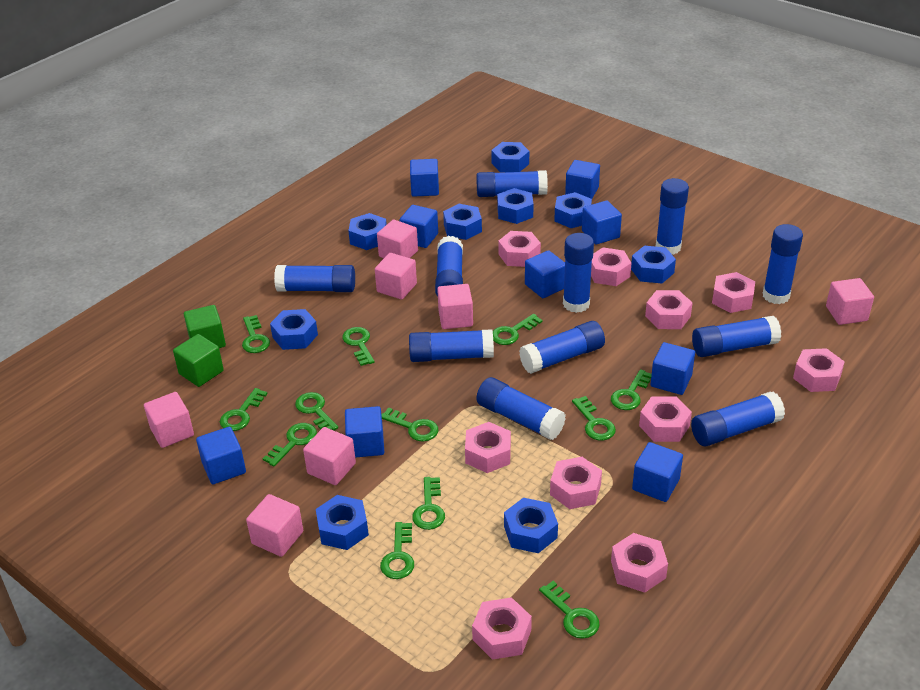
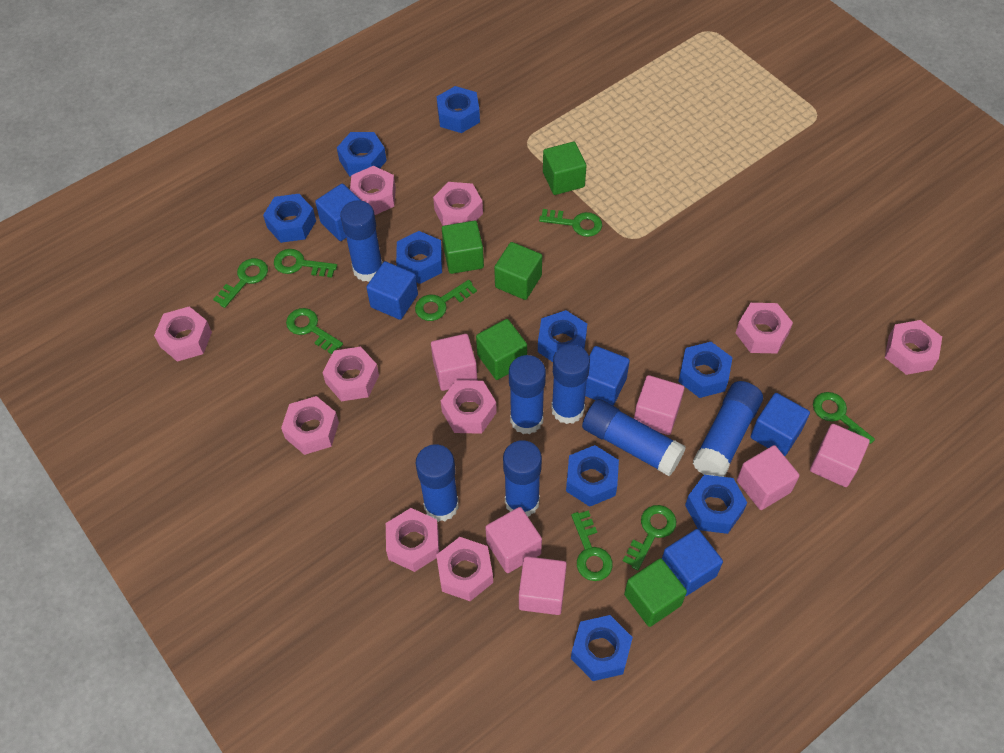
blue cube: 9 -> 5
blue glue stick: 11 -> 7
green cube: 2 -> 5
green key: 12 -> 8
pink cube: 7 -> 6

